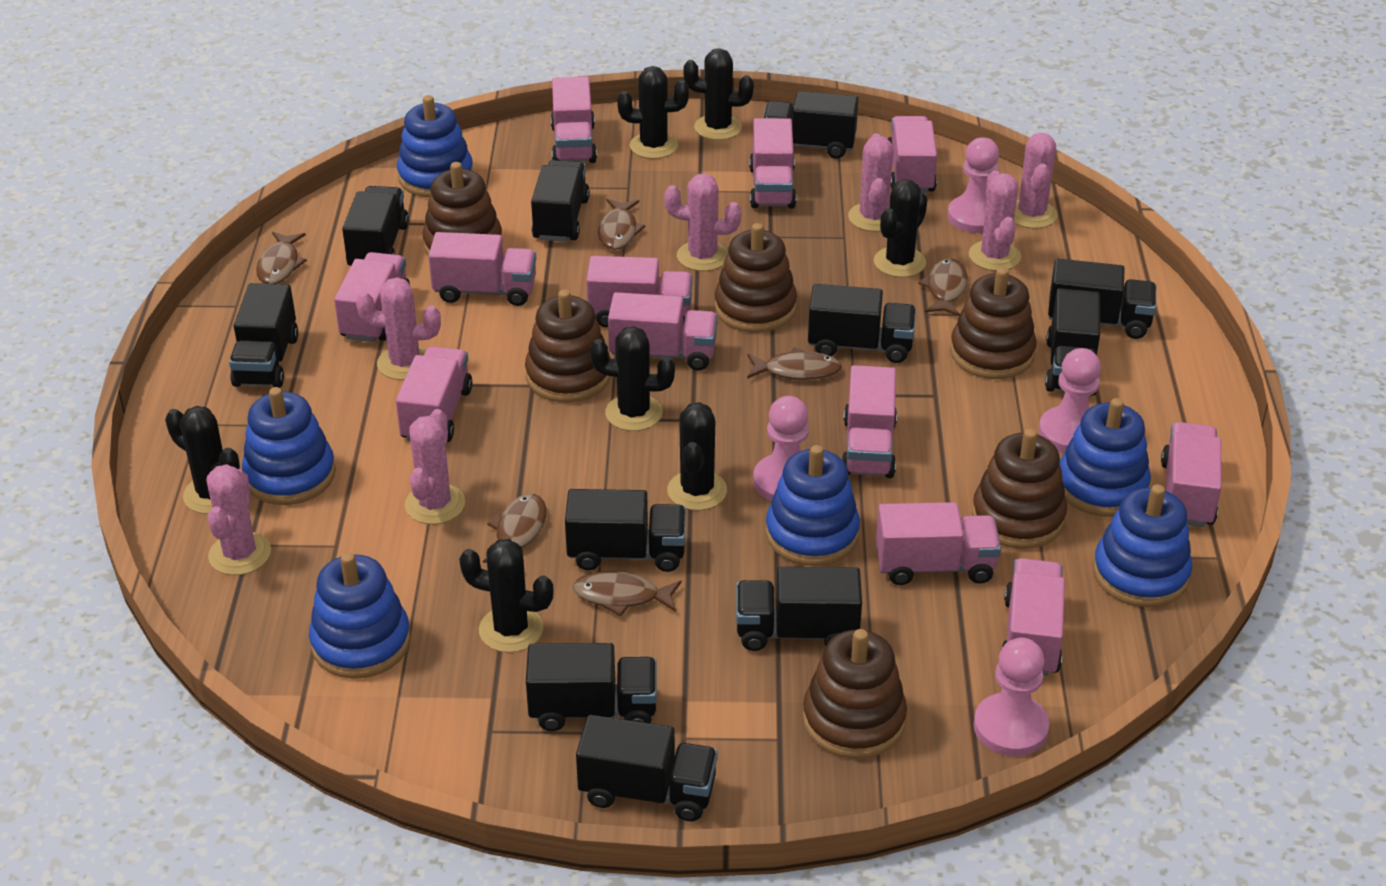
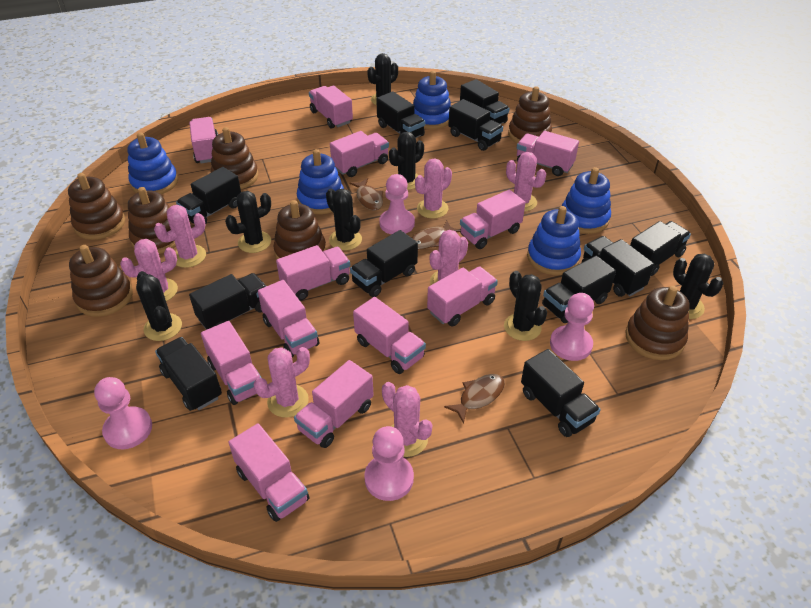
blue stacking toy: 6 -> 5
brown fish: 6 -> 3
brown stacking toy: 6 -> 7

